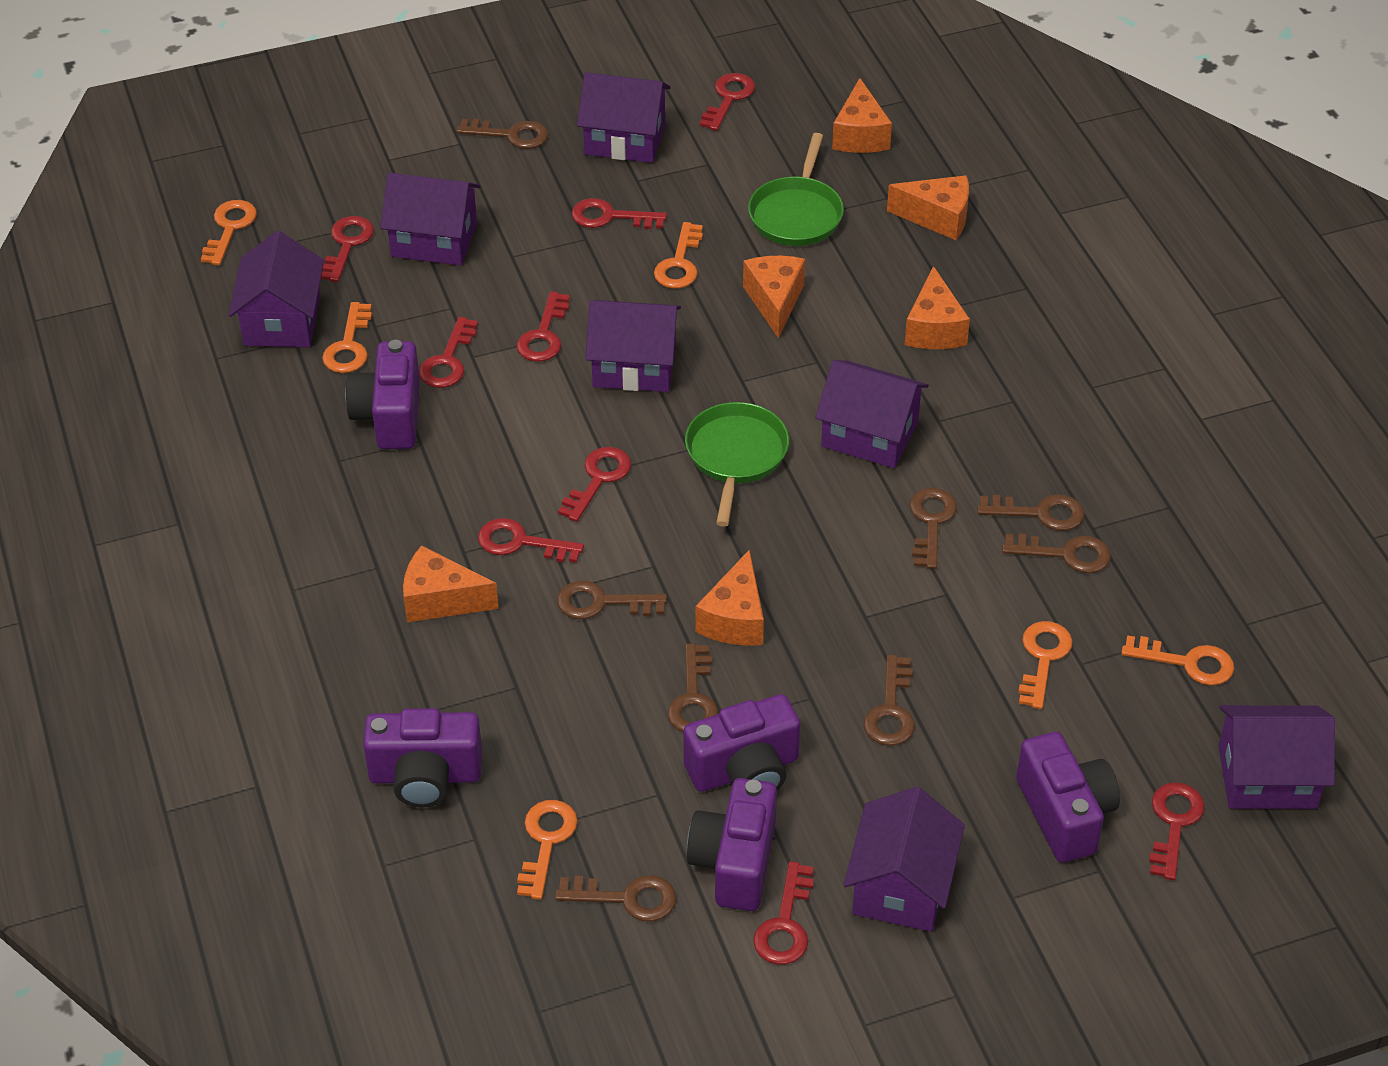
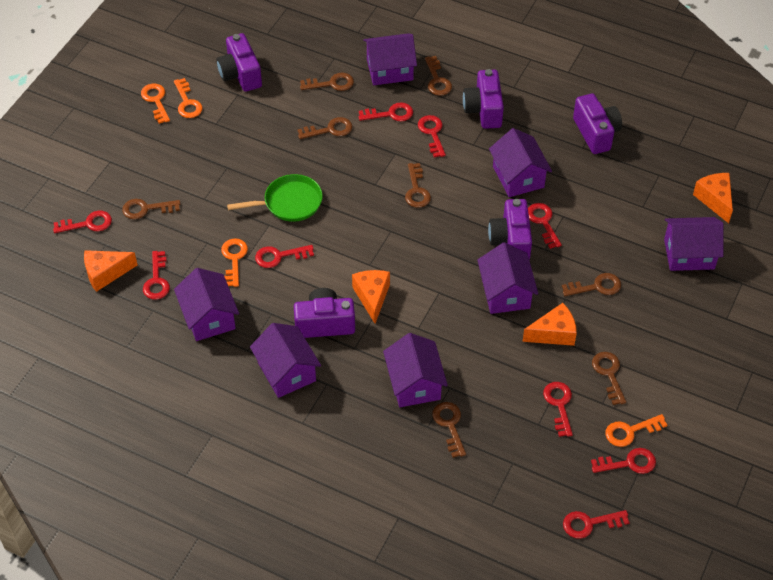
green pan: 2 -> 1
orange cheese: 6 -> 4
orange key: 6 -> 4

